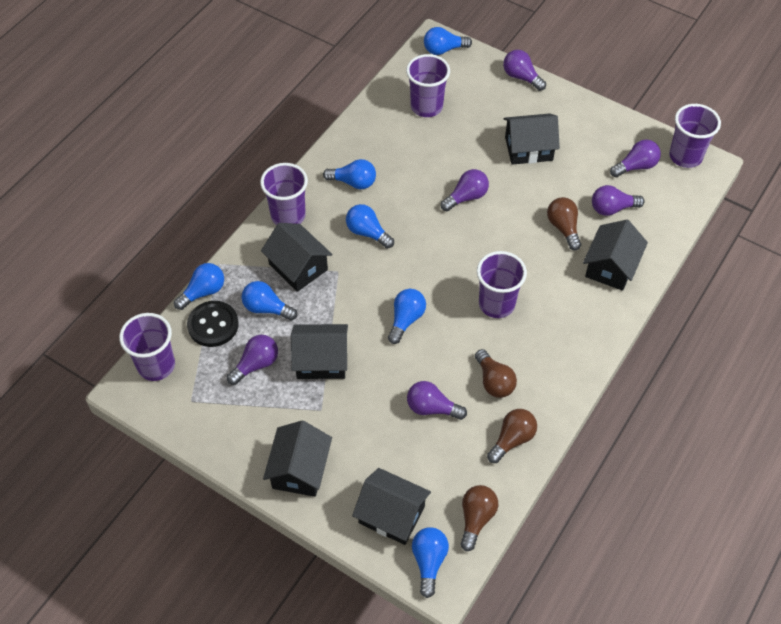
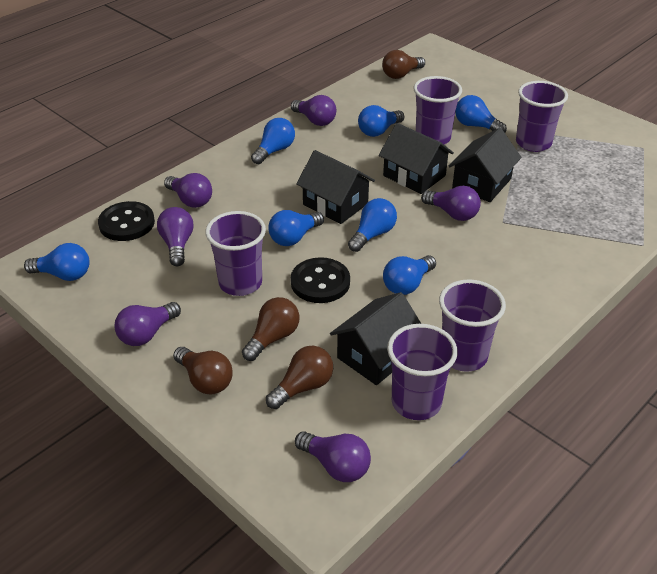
black button: 1 -> 2
black house: 6 -> 4

